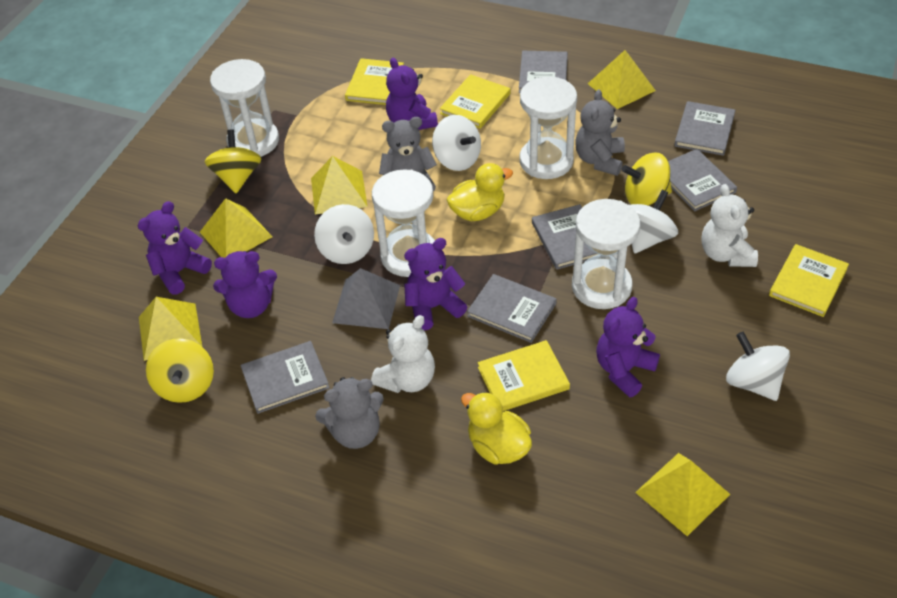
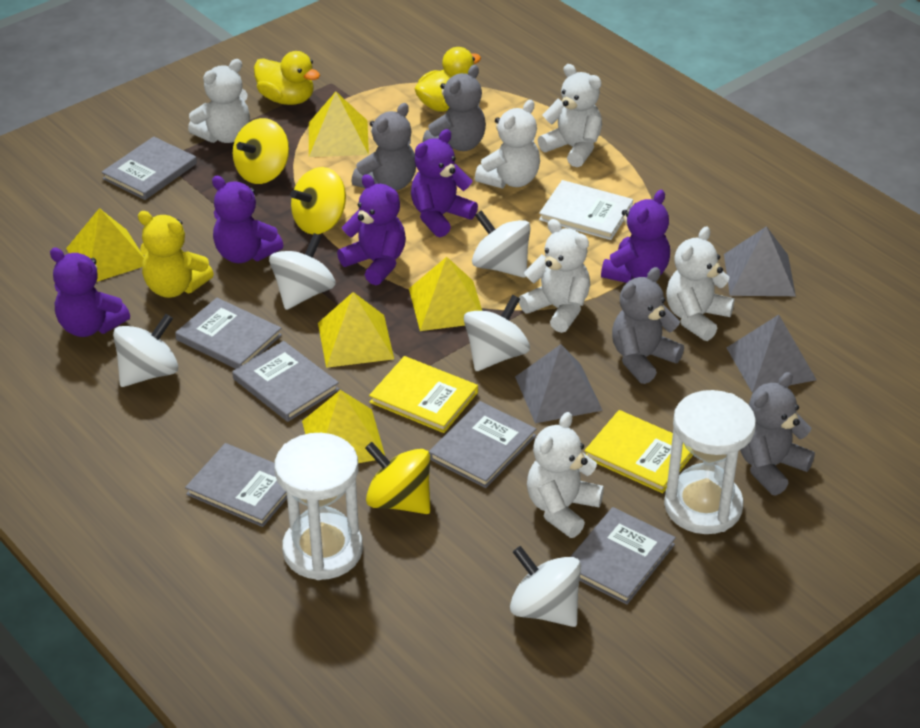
grey pyramid: 1 -> 3
grey teddy bear: 3 -> 4
white book: 0 -> 1
white hourglass: 4 -> 2
white spinning top: 4 -> 5
white teddy bear: 2 -> 6
yellow book: 4 -> 2
yellow teddy bear: 0 -> 1

